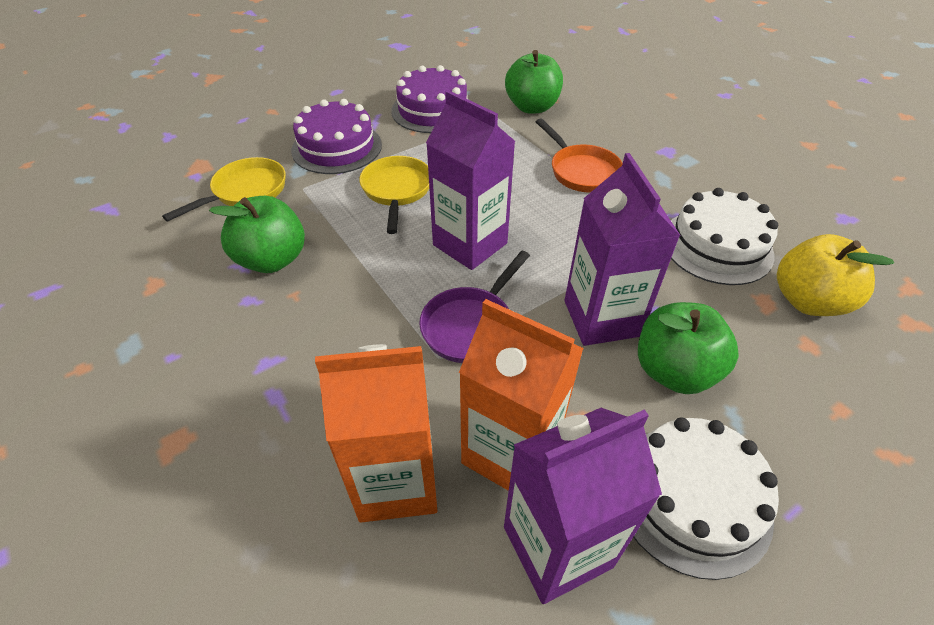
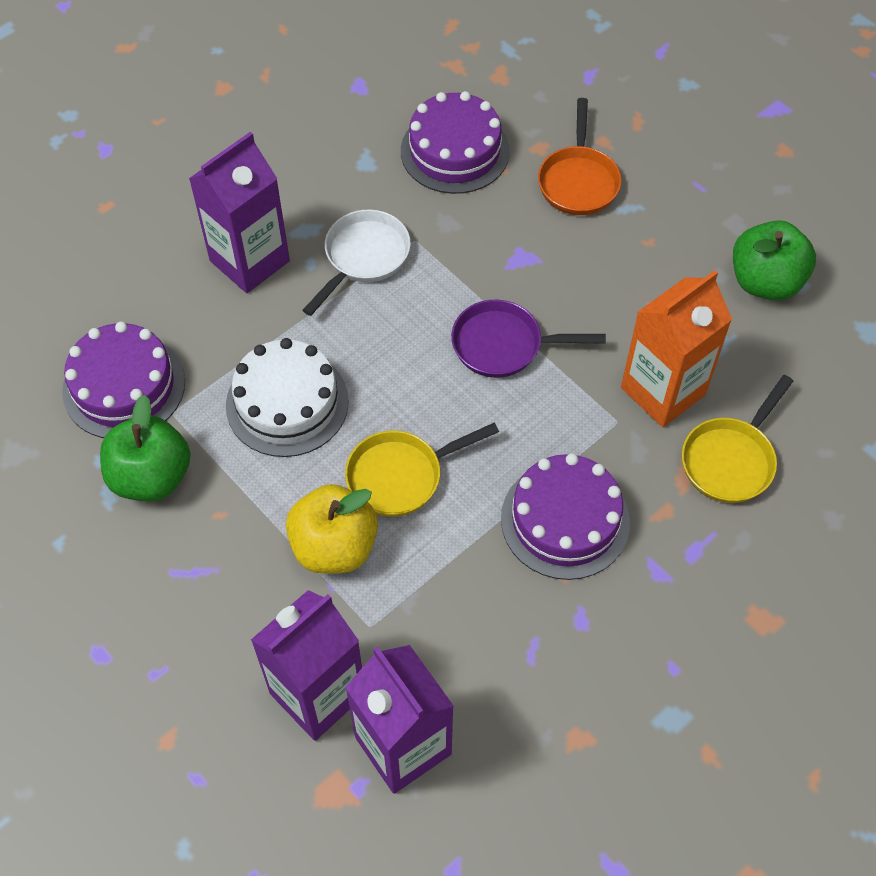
green apple: 3 -> 2
orange carton: 2 -> 1
purple cake: 2 -> 3
white cake: 2 -> 1
white pan: 0 -> 1

